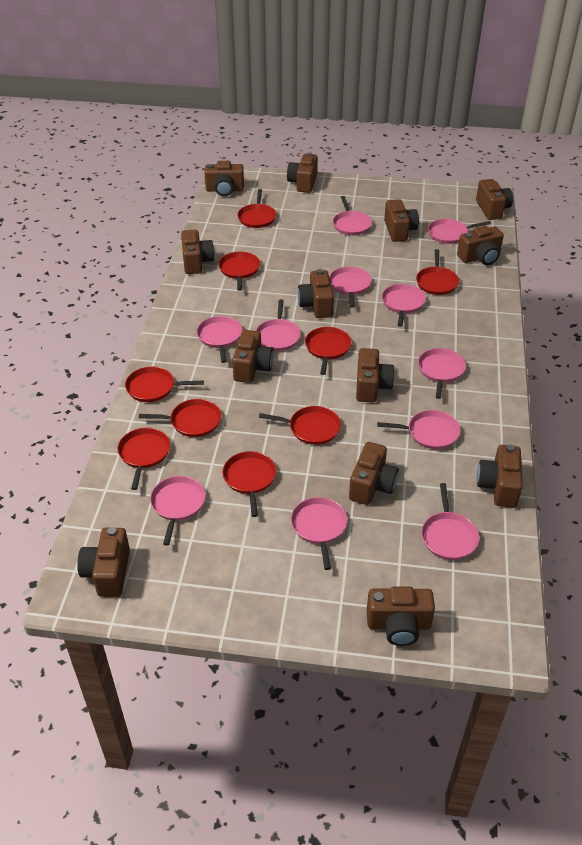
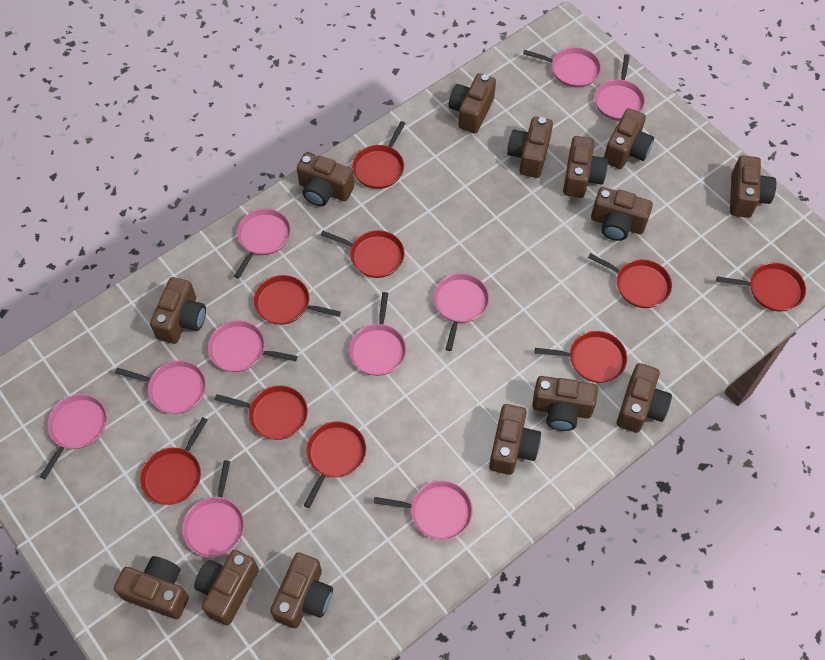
brown camera: 13 -> 14
pink pan: 11 -> 10

